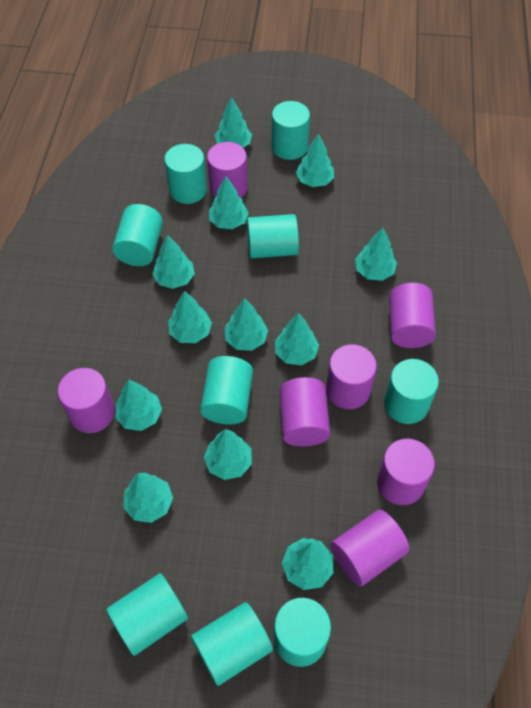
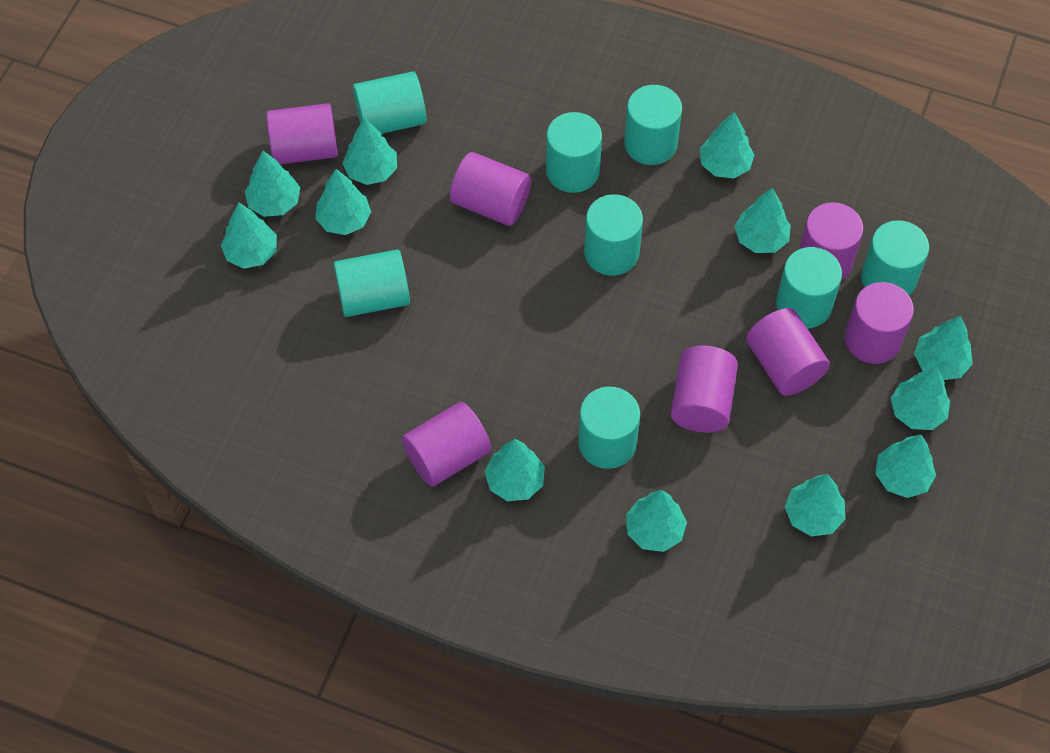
turquoise cylinder: 9 -> 8

